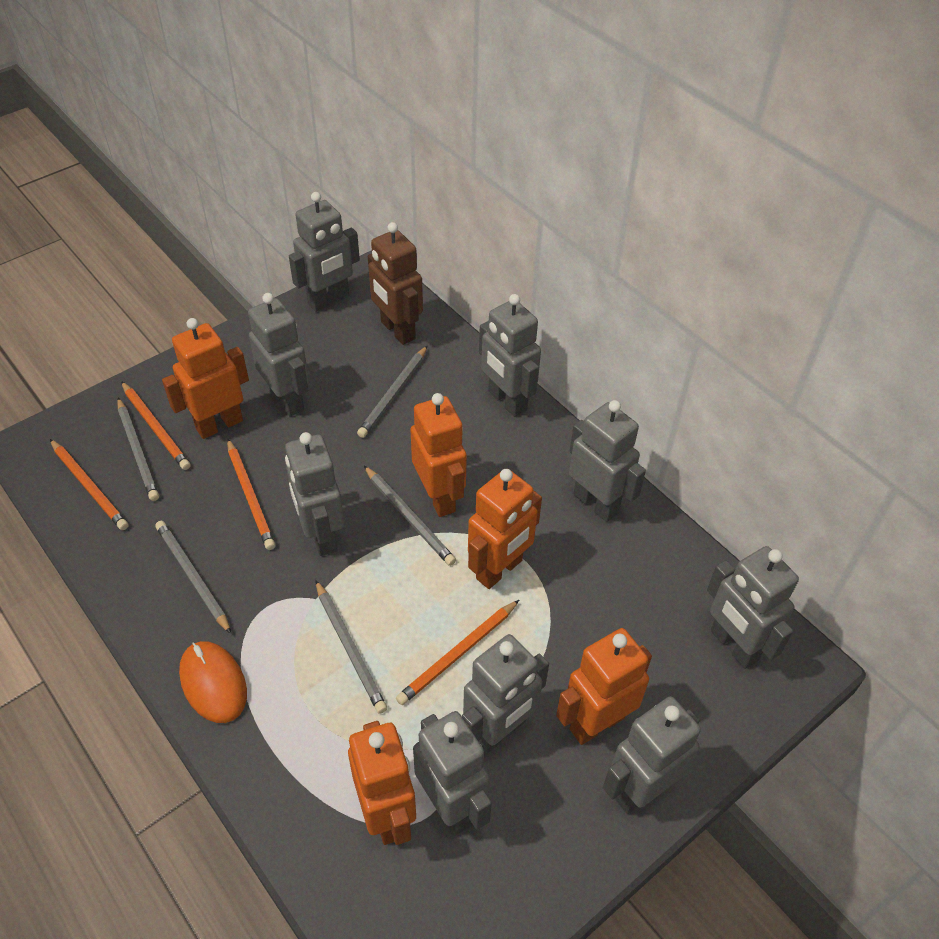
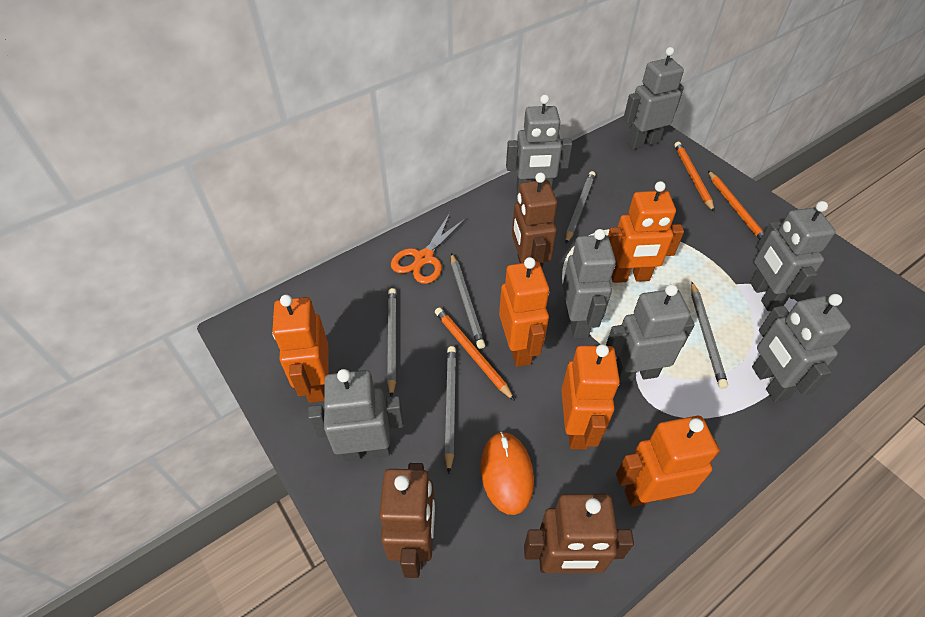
brown robot: 1 -> 3
grey robot: 9 -> 7
orange pencil: 4 -> 3
orange scissors: 0 -> 1

